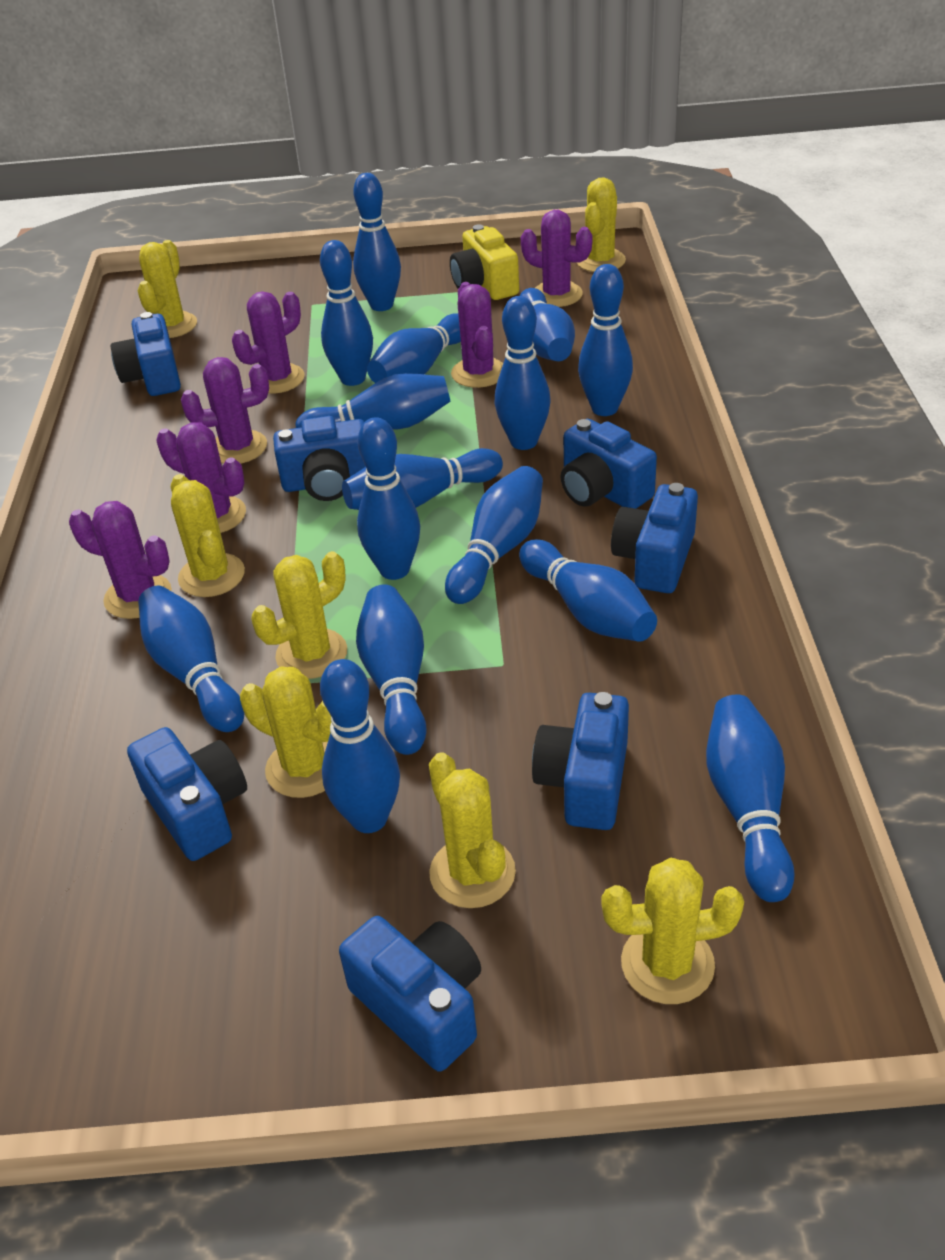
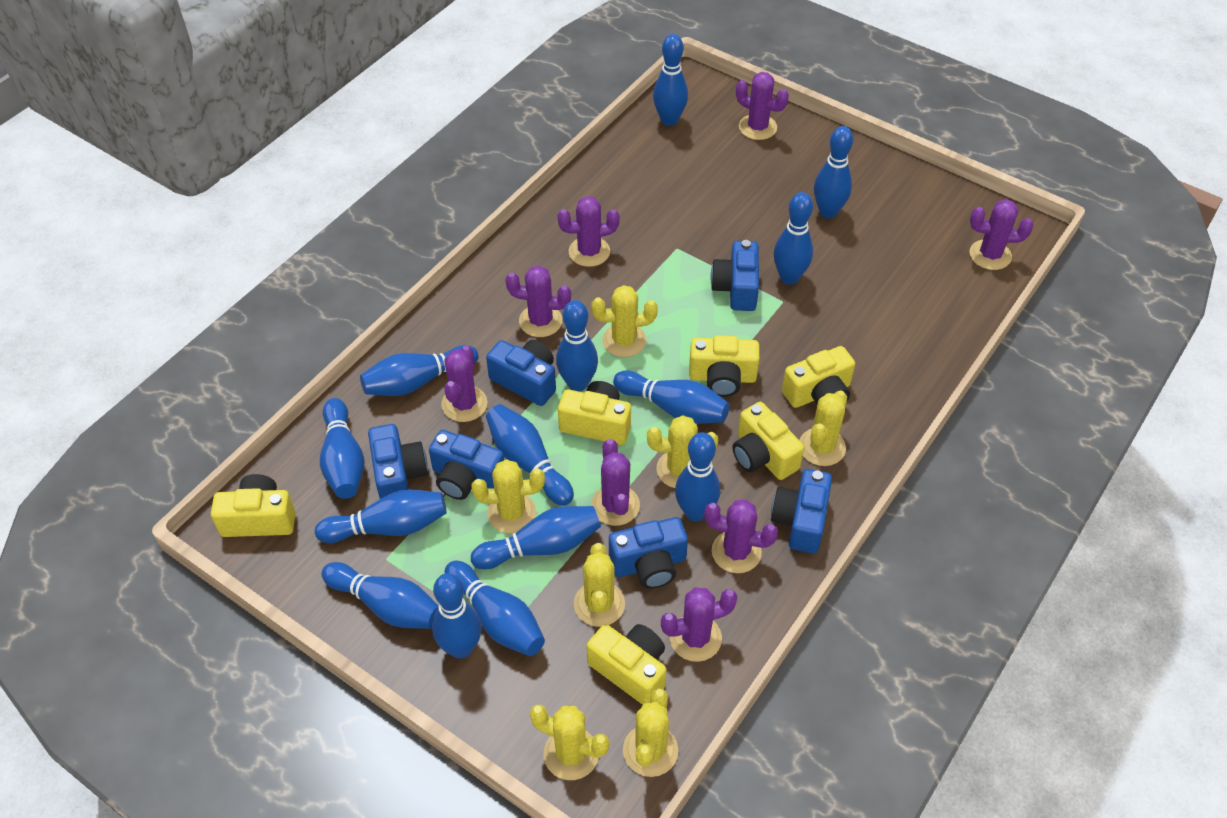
blue bowling pin: 15 -> 14
blue camera: 7 -> 6
purple cactus: 6 -> 8
yellow camera: 1 -> 6

